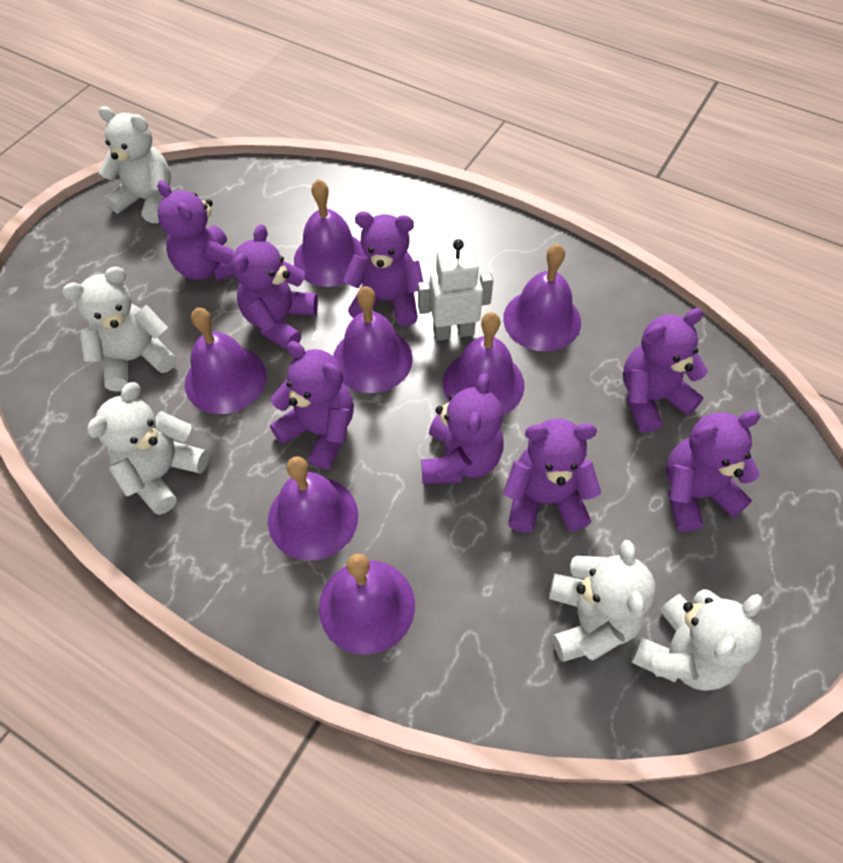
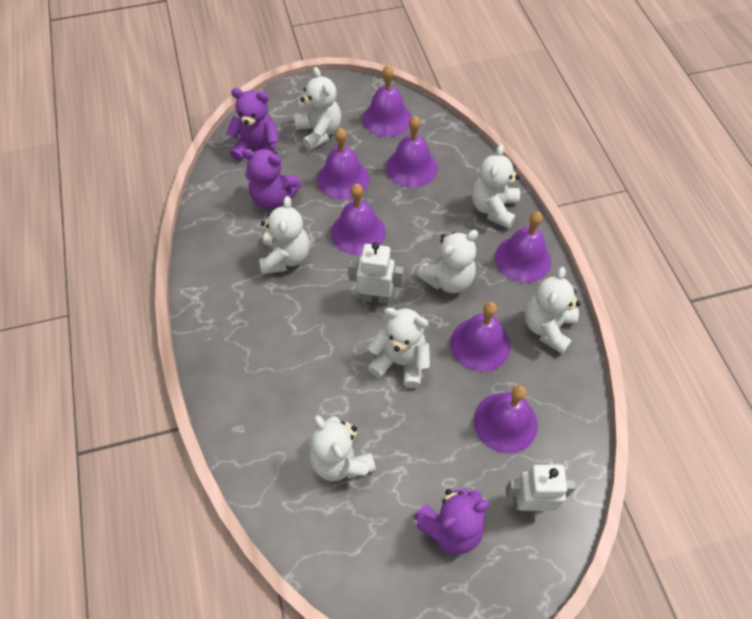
purple teddy bear: 8 -> 3
white robot: 1 -> 2
white teddy bear: 5 -> 7

